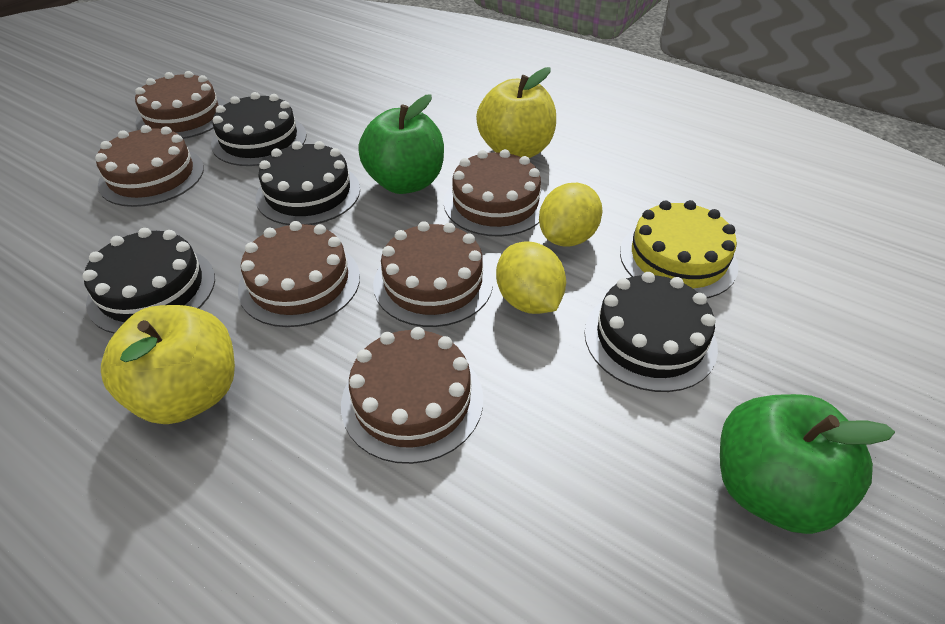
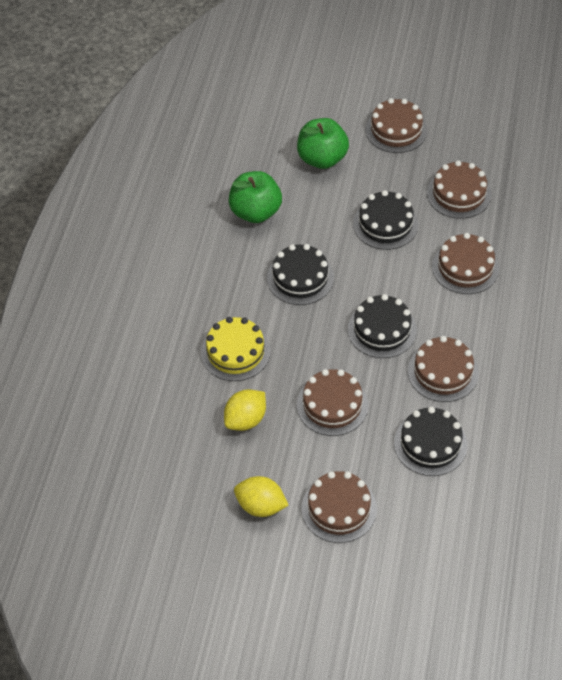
yellow apple: 2 -> 0

